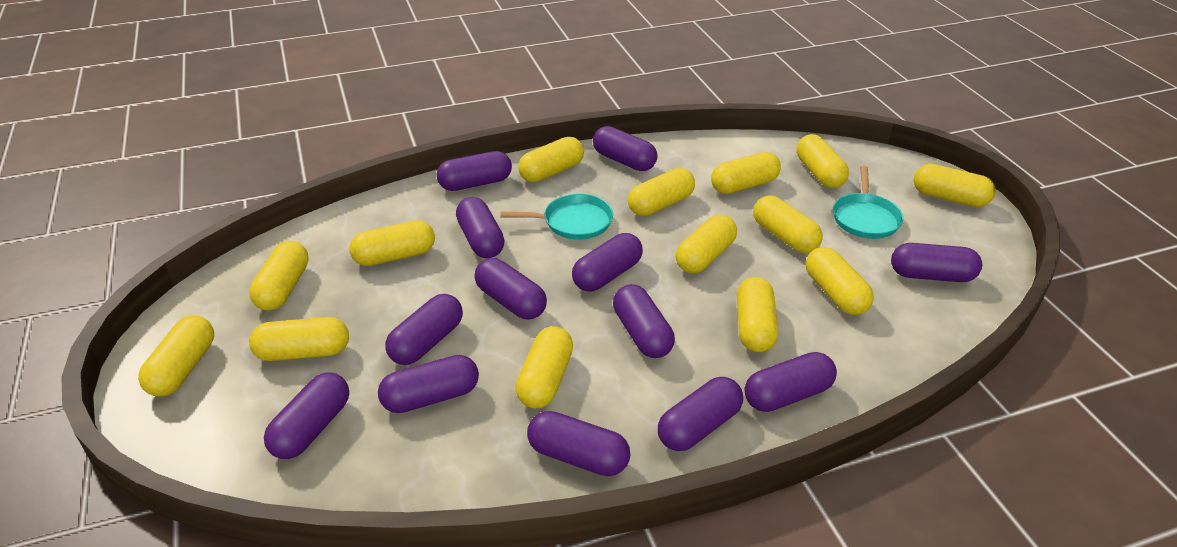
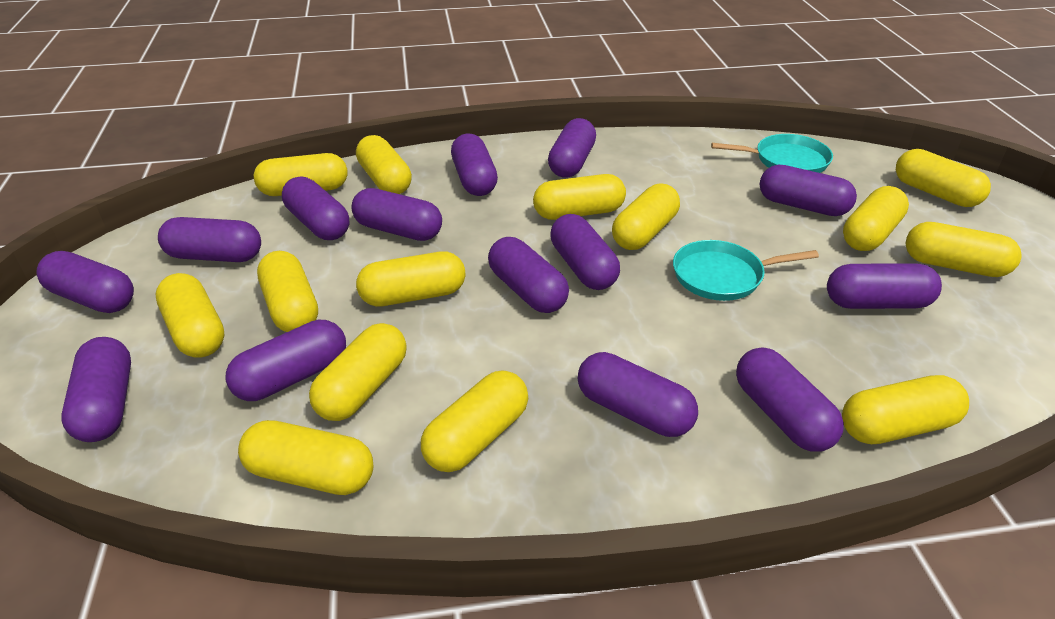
purple capsule: 13 -> 14

